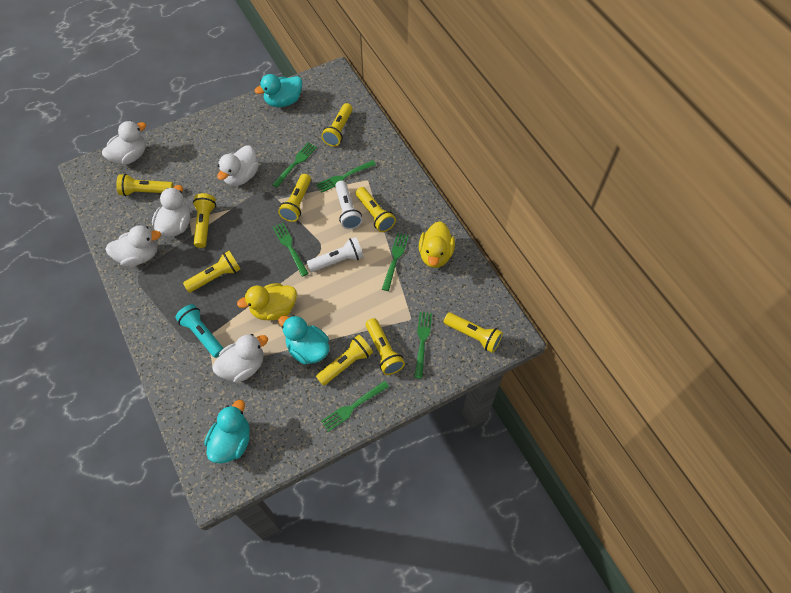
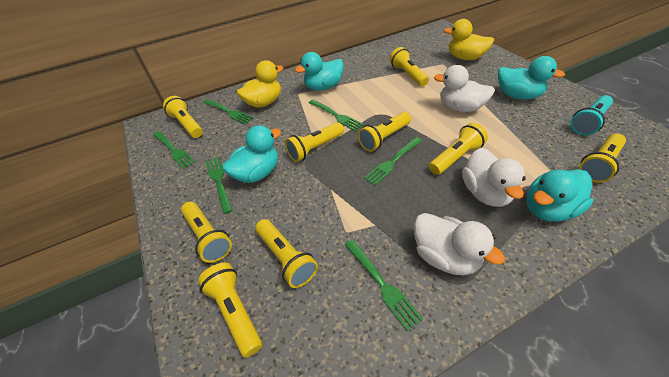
turquoise duck: 3 -> 4
white duck: 5 -> 3
white flashlight: 2 -> 0

